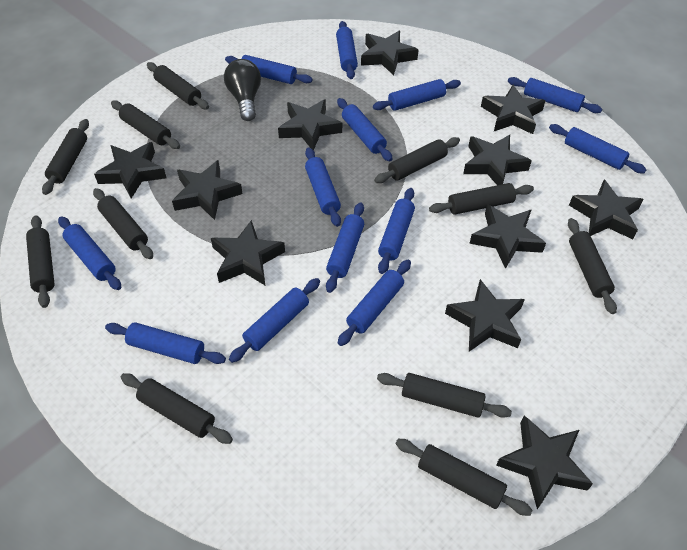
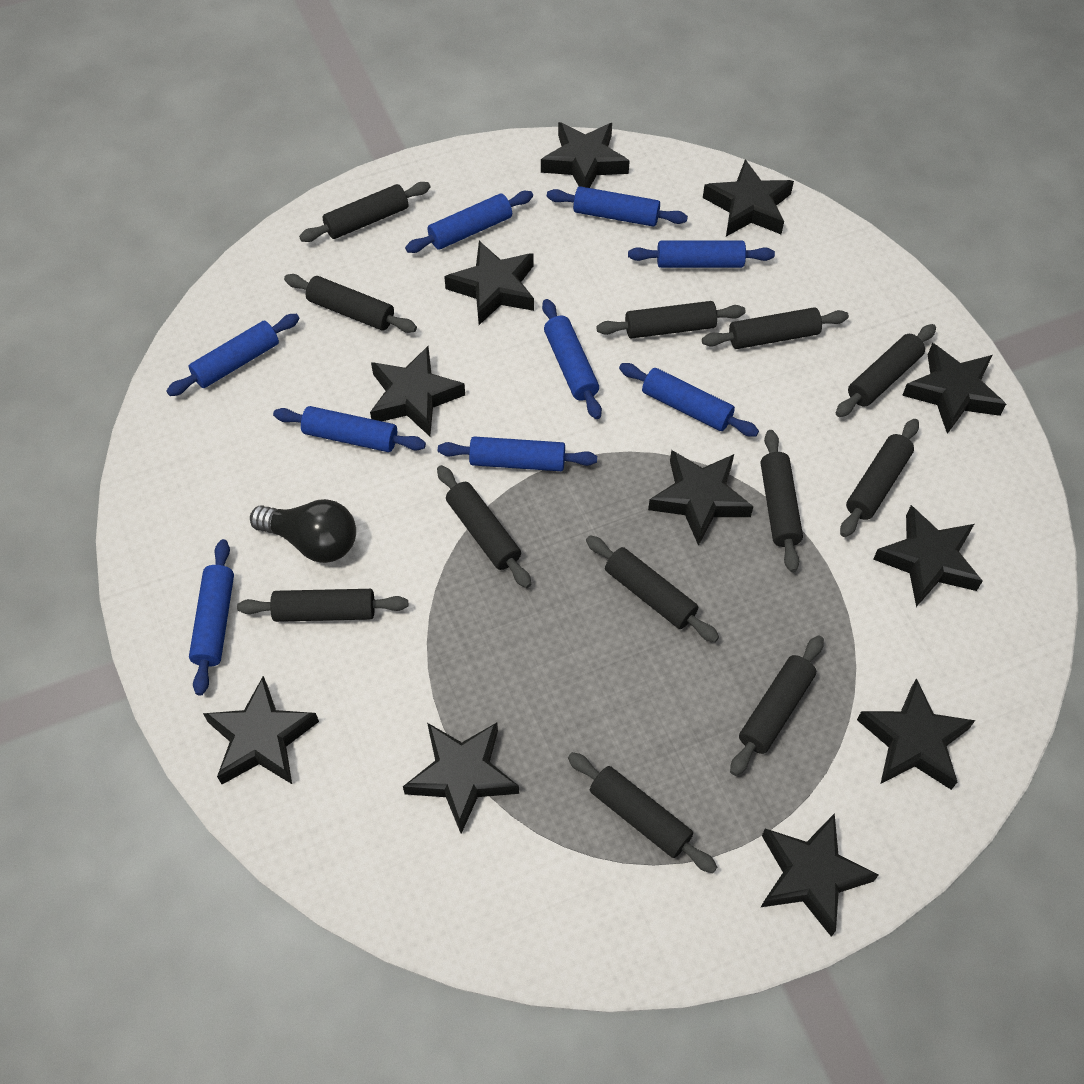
black rolling pin: 11 -> 12
blue rolling pin: 13 -> 9

